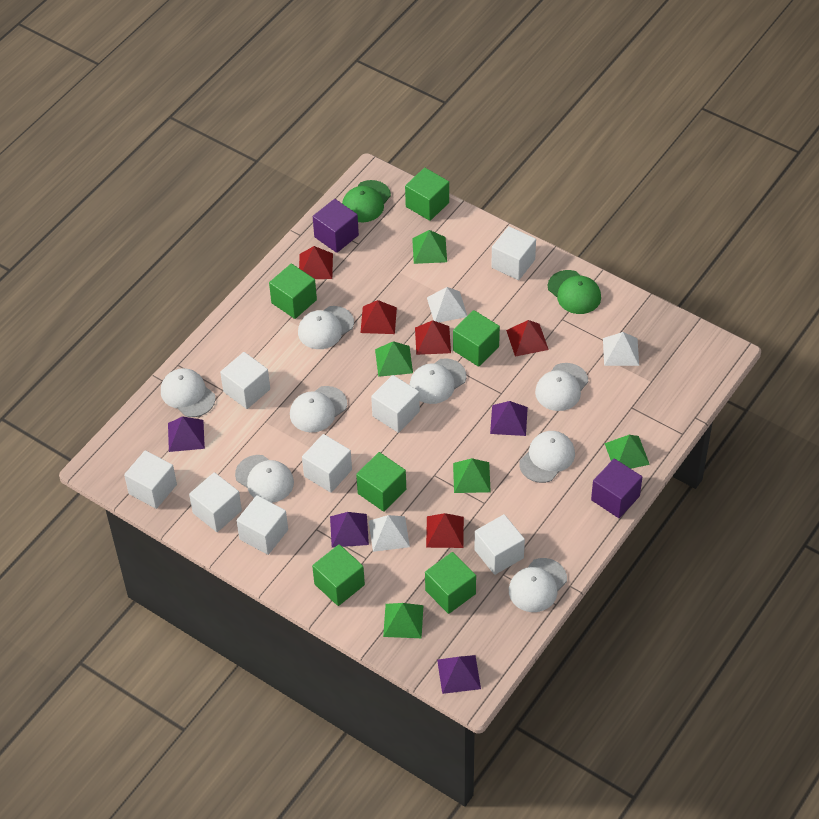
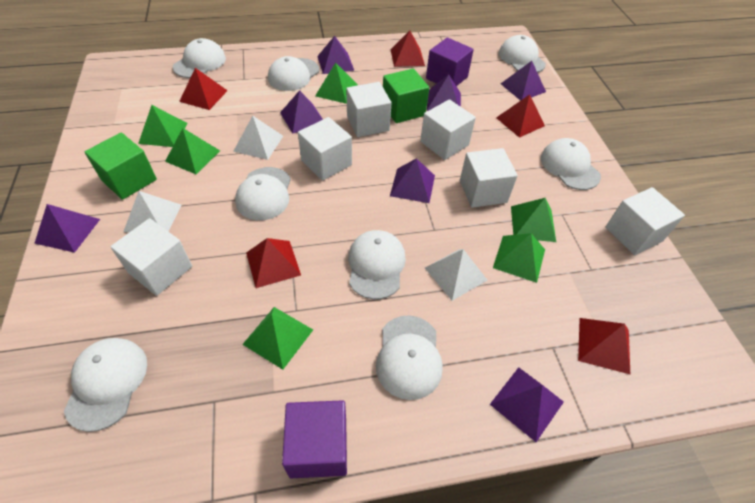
green cap: 2 -> 0
green cube: 6 -> 2
green pyramid: 5 -> 6
purple pyramid: 4 -> 7
white cube: 8 -> 6

